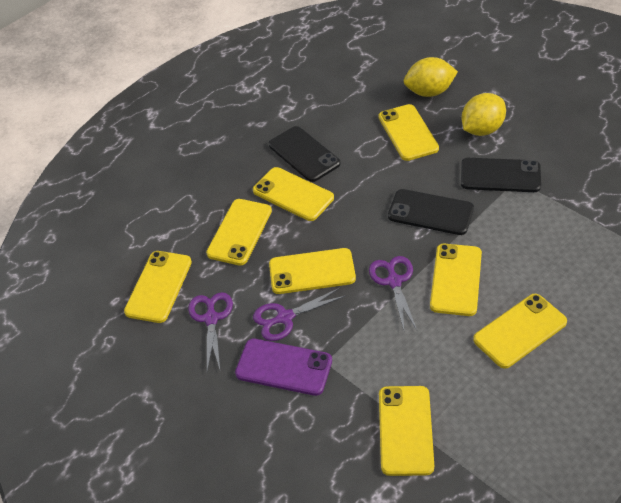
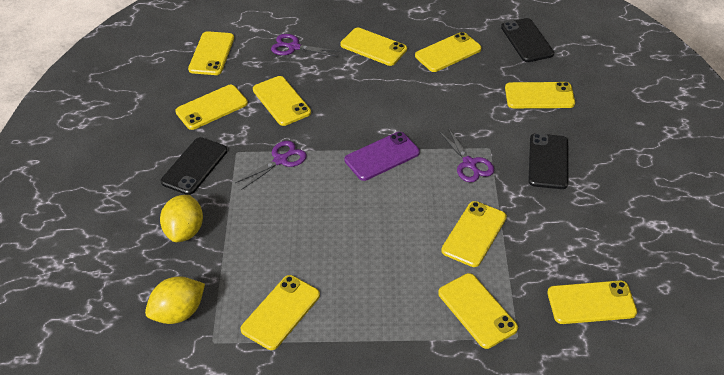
yellow phone: 8 -> 10

